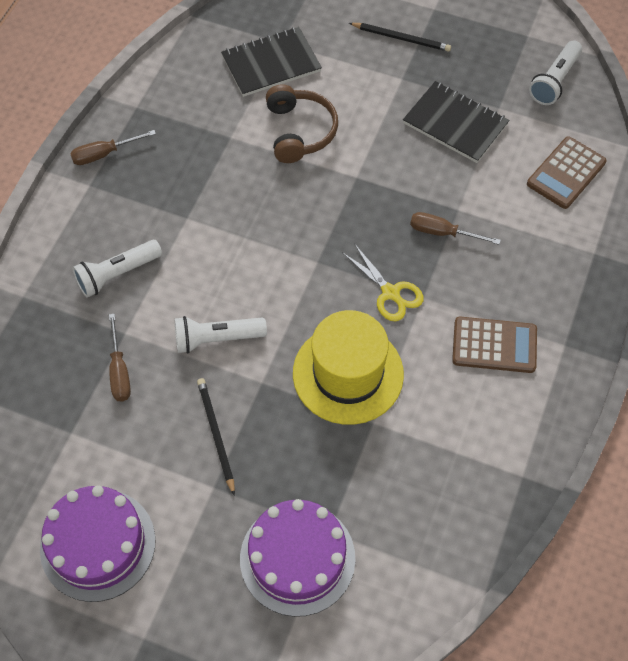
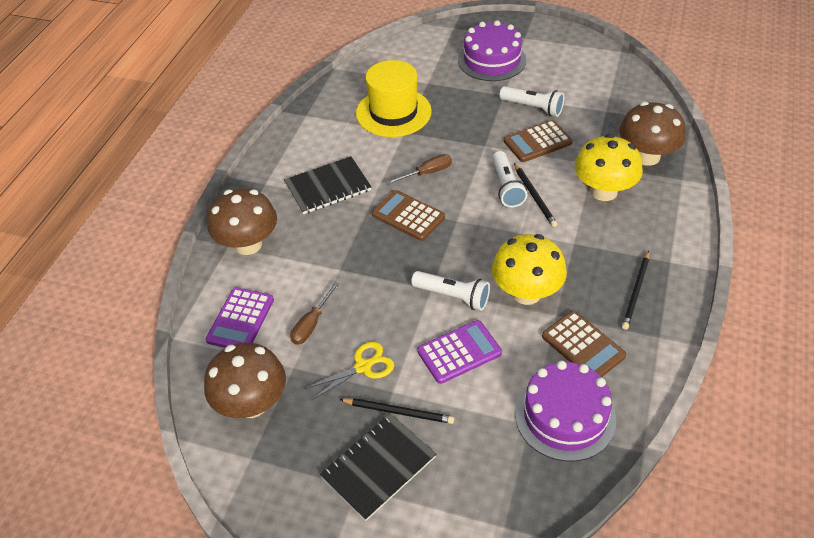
black pencil: 2 -> 3
brown calculator: 2 -> 3
brown headphones: 1 -> 0
brown mushroom: 0 -> 3
brown screwdriver: 3 -> 2
purple calculator: 0 -> 2
yellow mushroom: 0 -> 2

